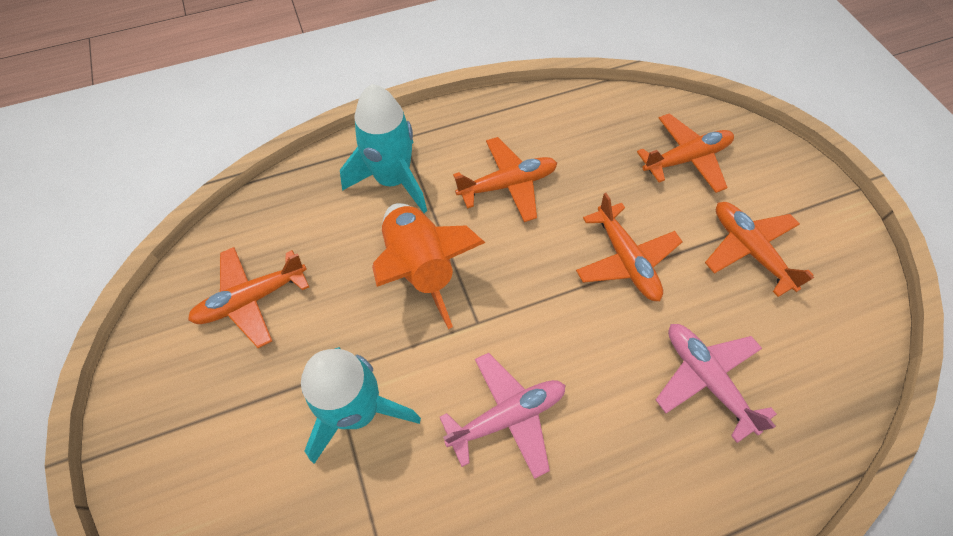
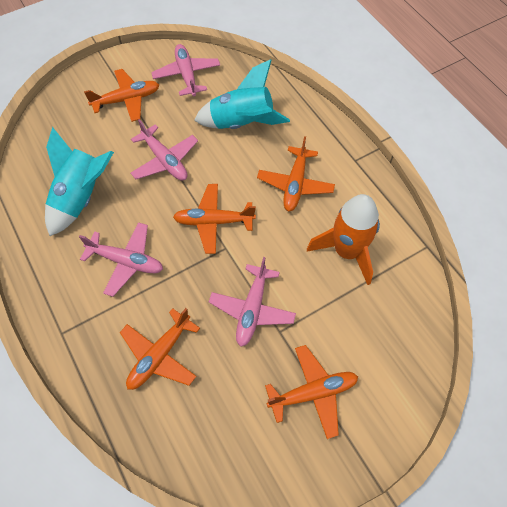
pink plane: 2 -> 4

